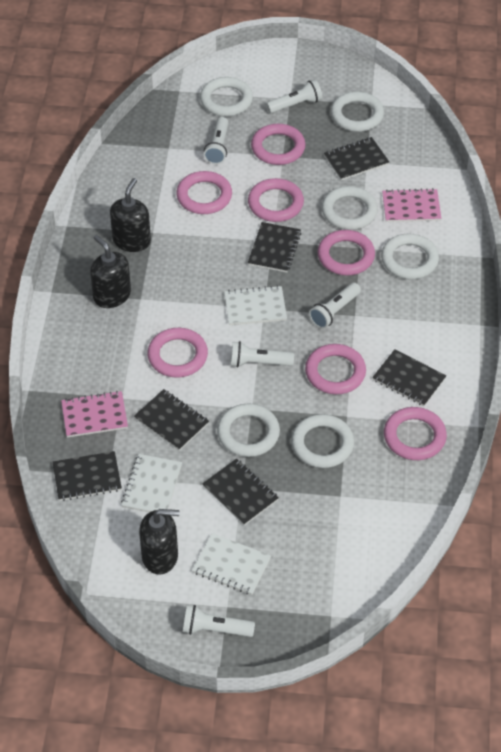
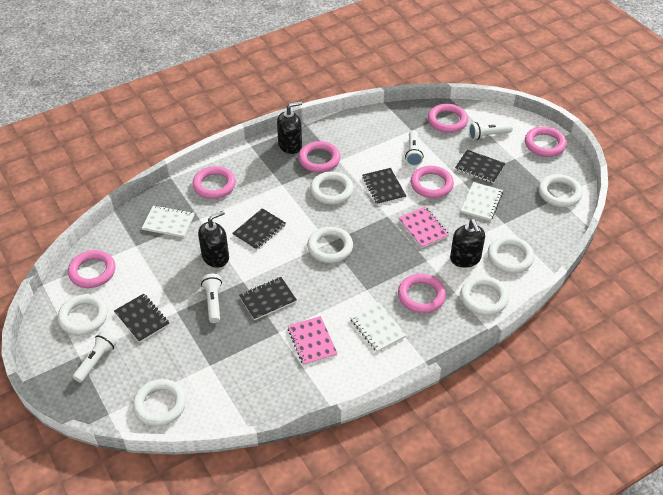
black notebook: 6 -> 5
white flashlight: 5 -> 4
white ring: 6 -> 7

